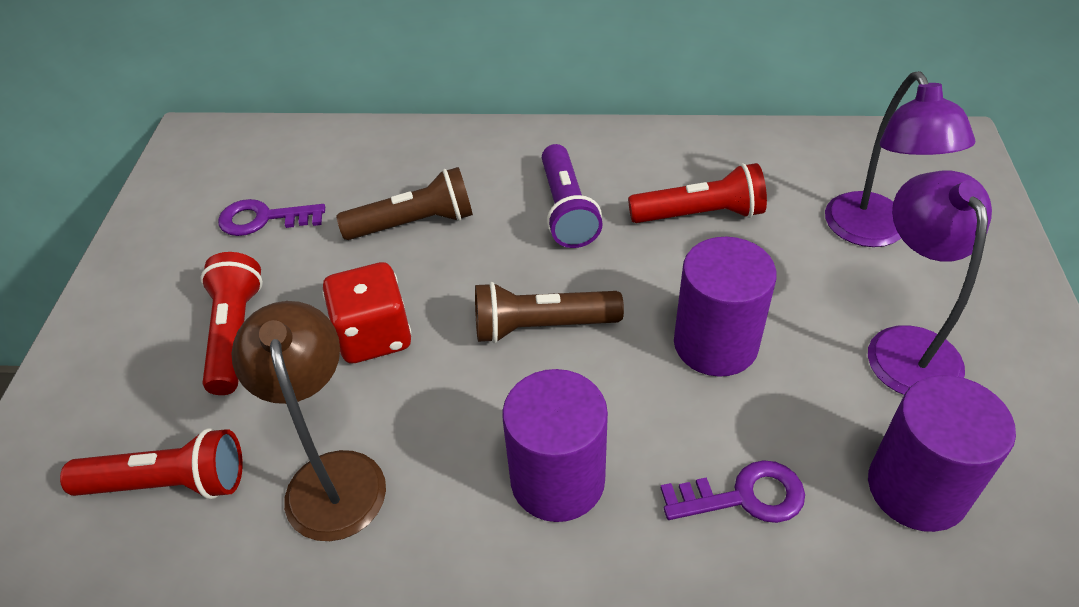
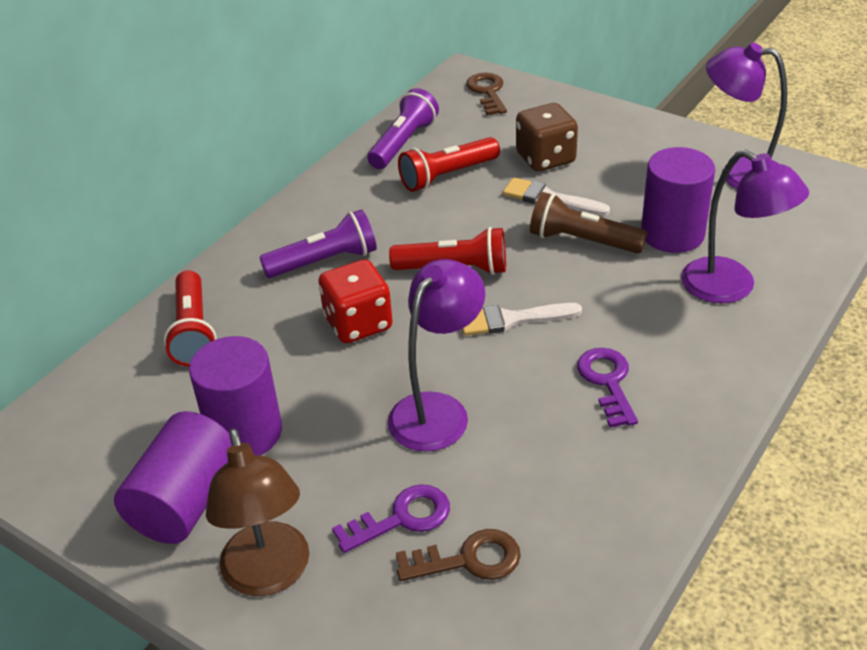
brown dice: 0 -> 1
brown flashlight: 2 -> 1
brown key: 0 -> 2
purple flashlight: 1 -> 2
purple lamp: 2 -> 3
white brush: 0 -> 2

